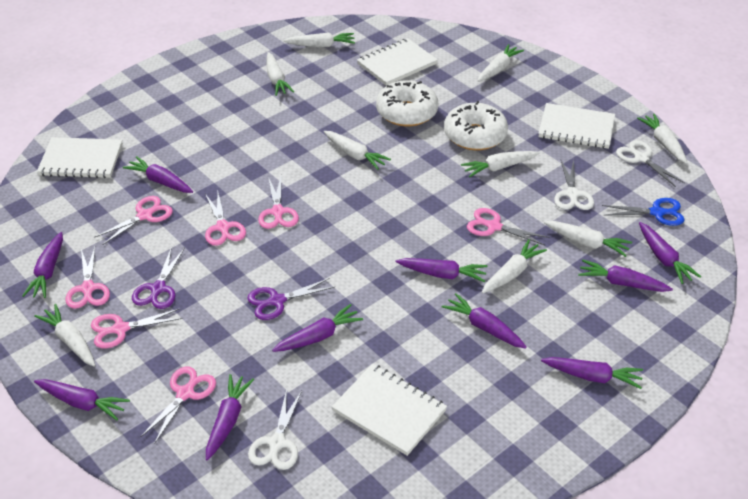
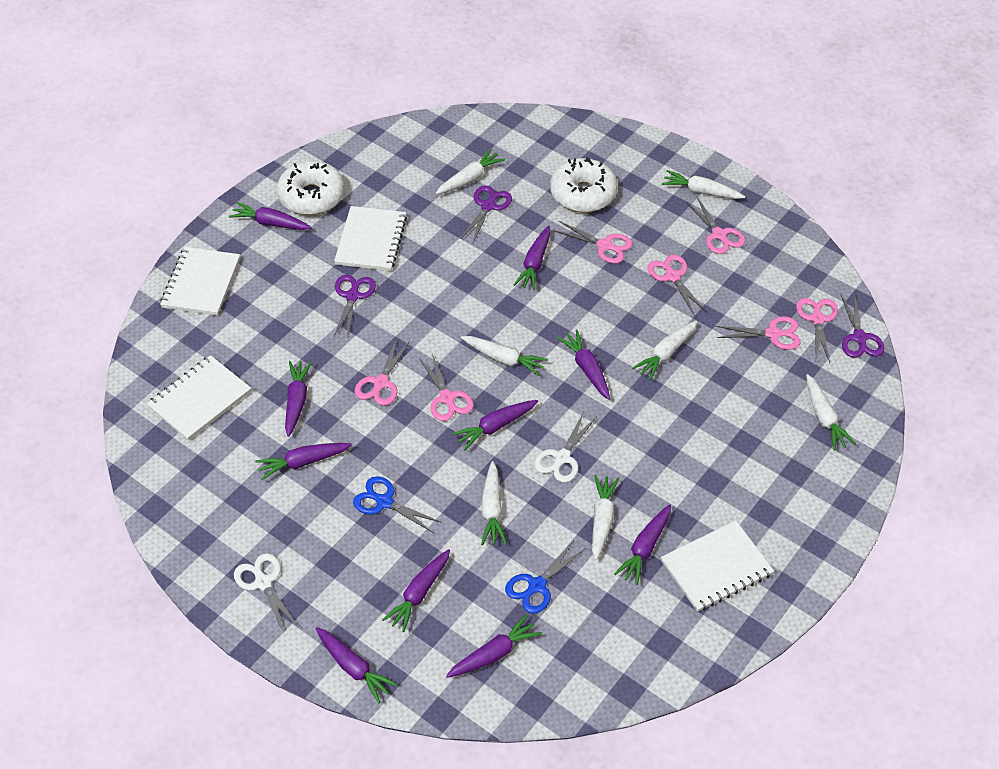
blue scissors: 1 -> 2
purple scissors: 2 -> 3
white carrot: 9 -> 7
white scissors: 3 -> 2

